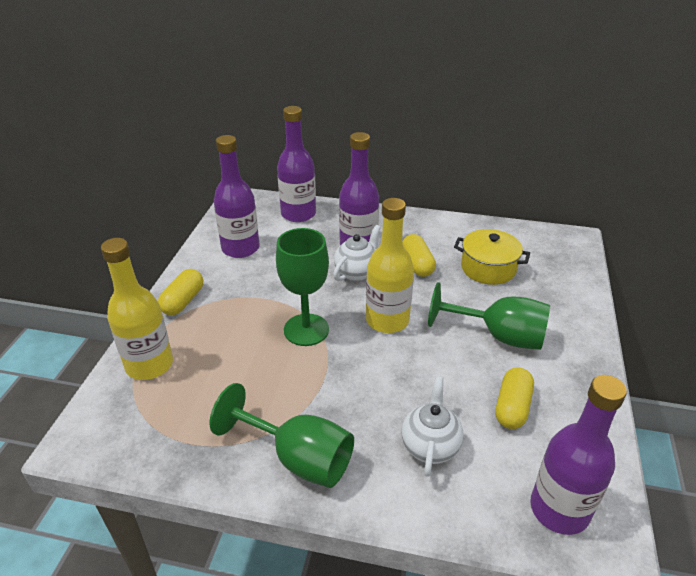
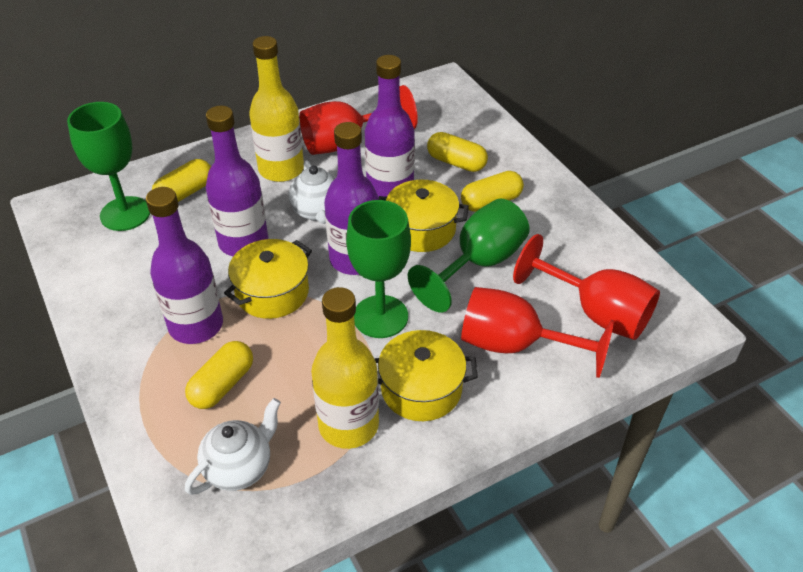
red goblet: 0 -> 3
yellow capsule: 3 -> 4
yellow pot: 1 -> 3

